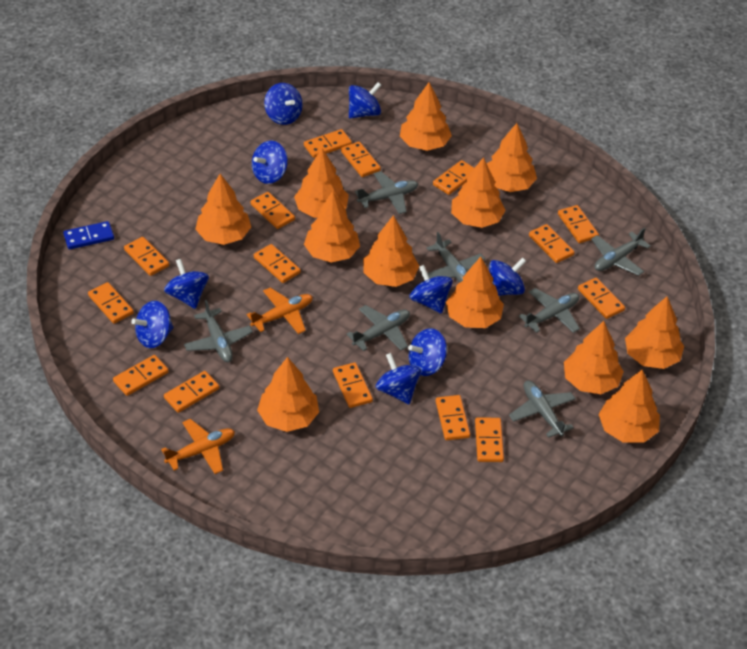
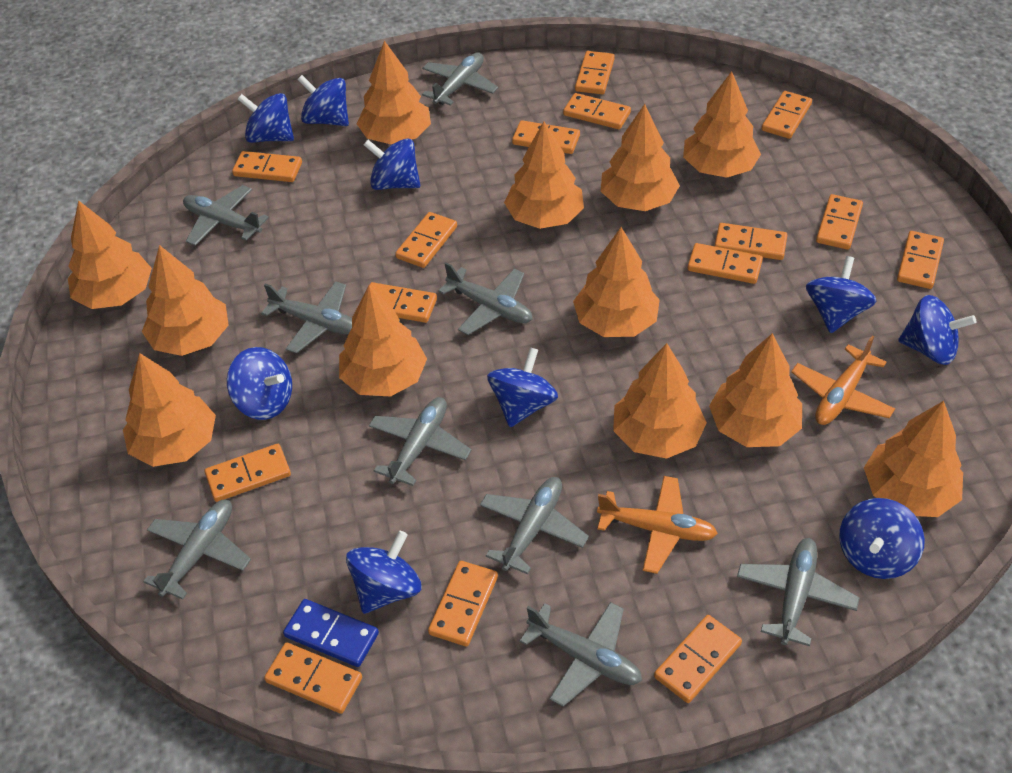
grey plane: 7 -> 9

